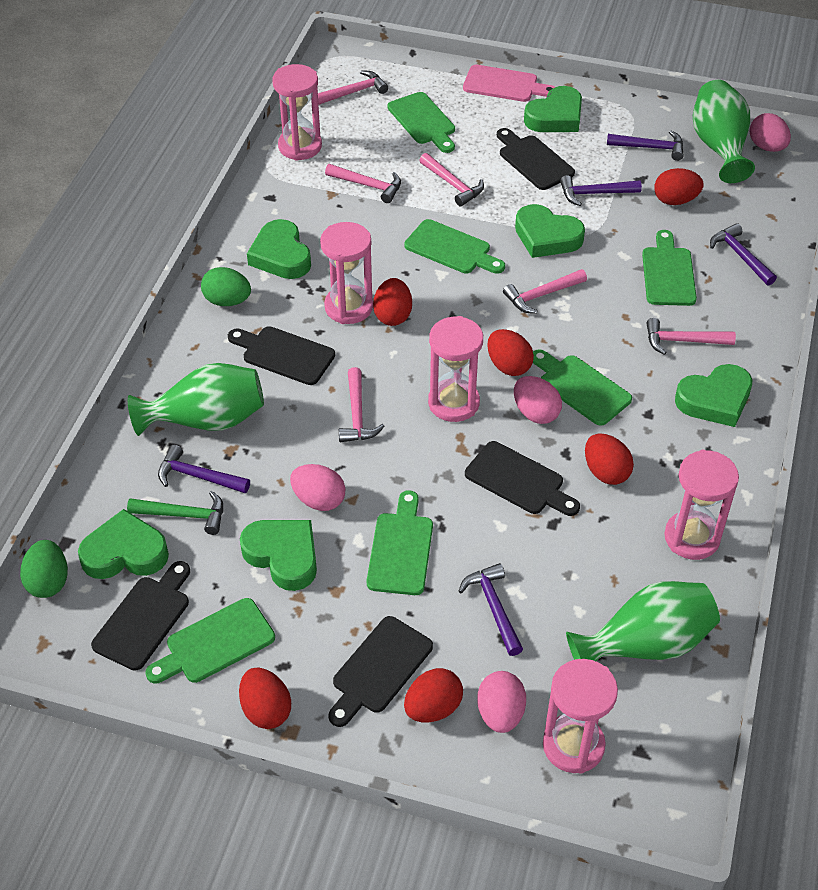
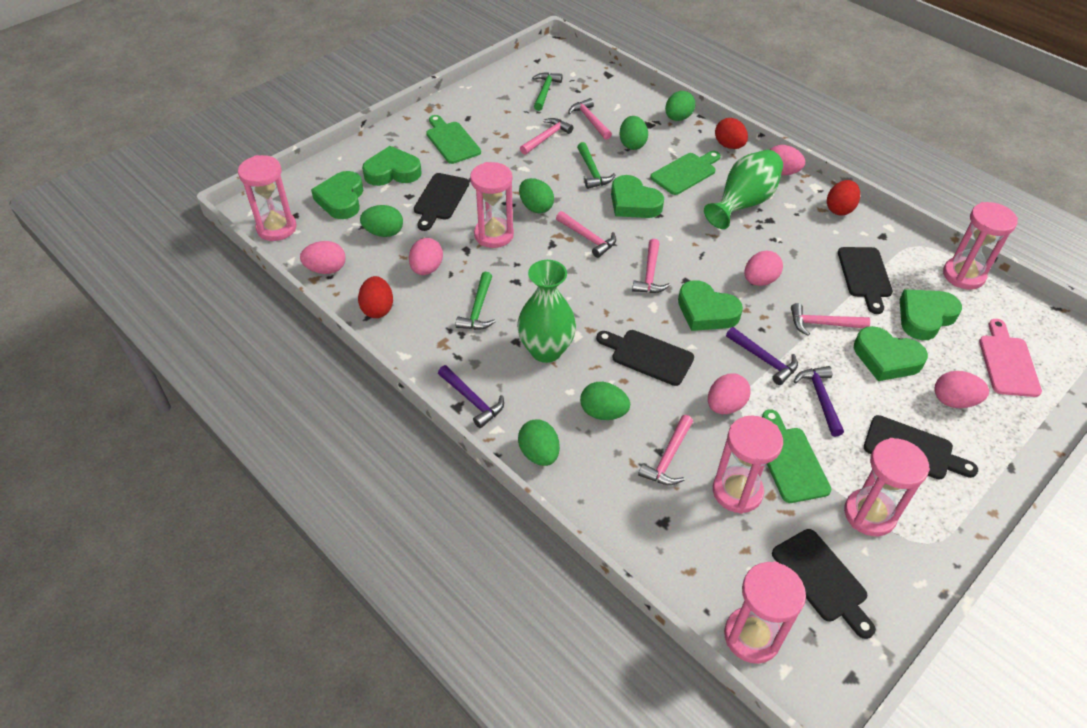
green cutting board: 6 -> 3
green egg: 2 -> 6
green hammer: 1 -> 3
green vase: 3 -> 2
pink egg: 4 -> 6
pink hourglass: 5 -> 6
purple hammer: 5 -> 3
red egg: 6 -> 3

